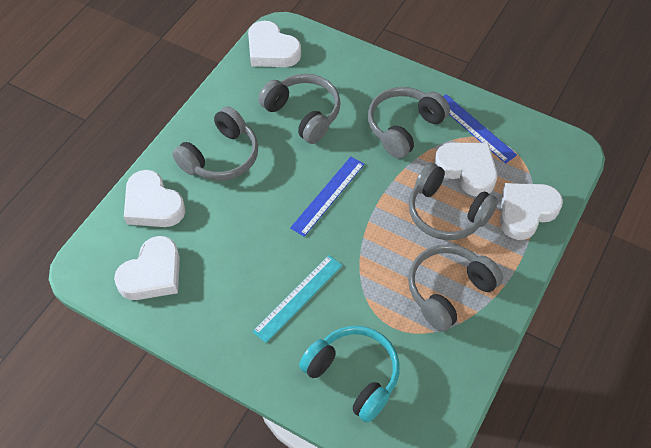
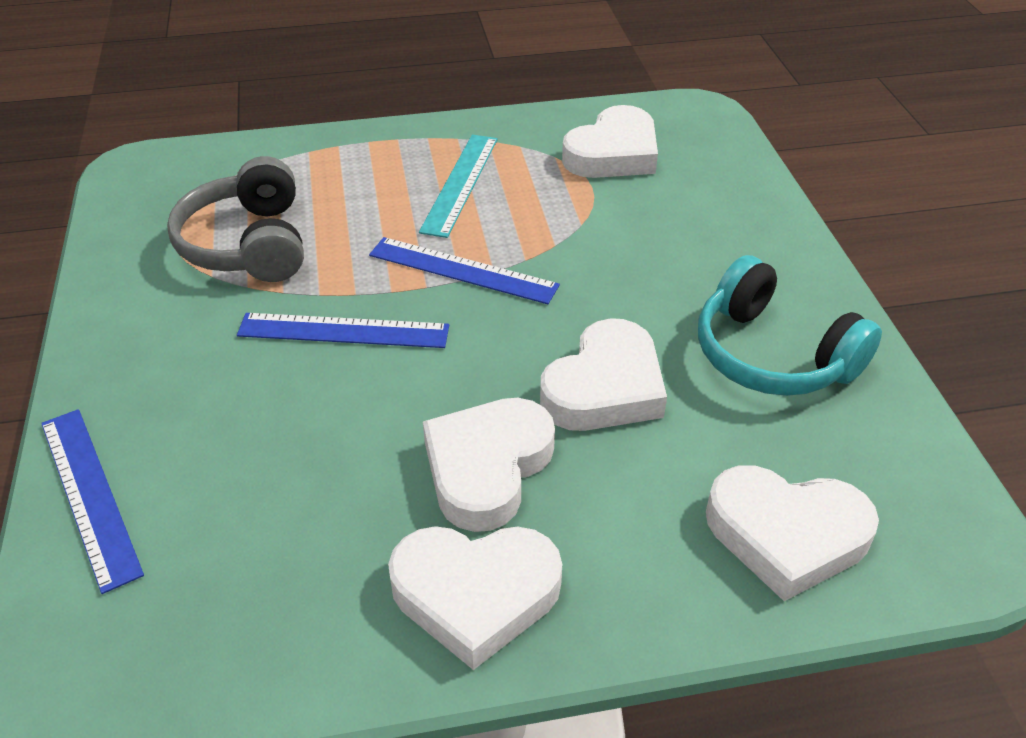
blue ruler: 2 -> 3
grey headphones: 5 -> 1

